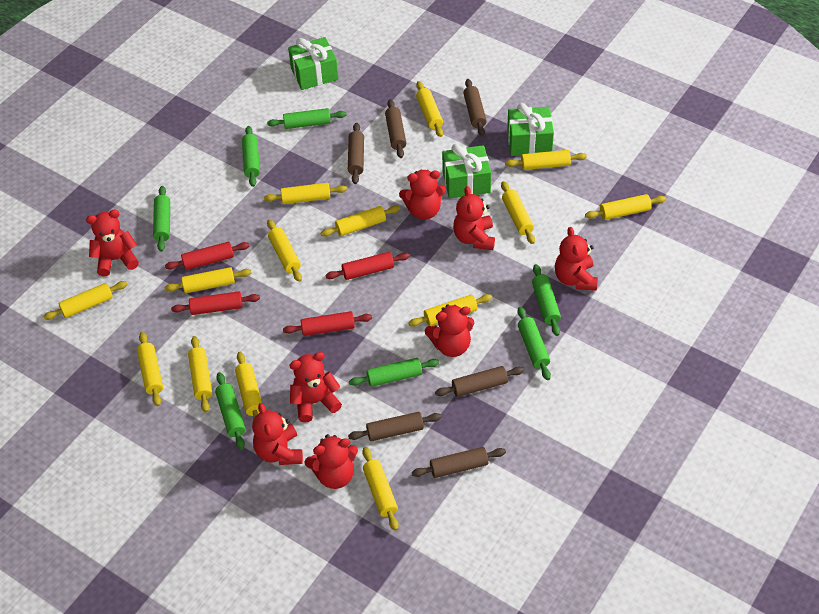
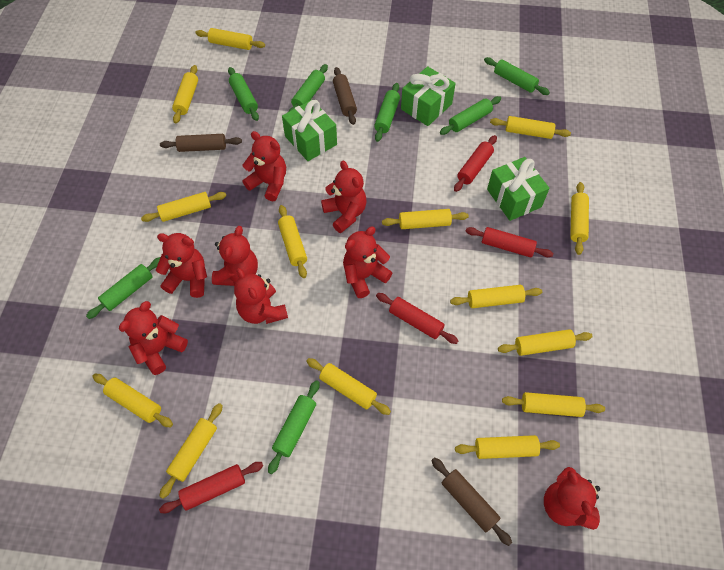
brown rolling pin: 6 -> 3

